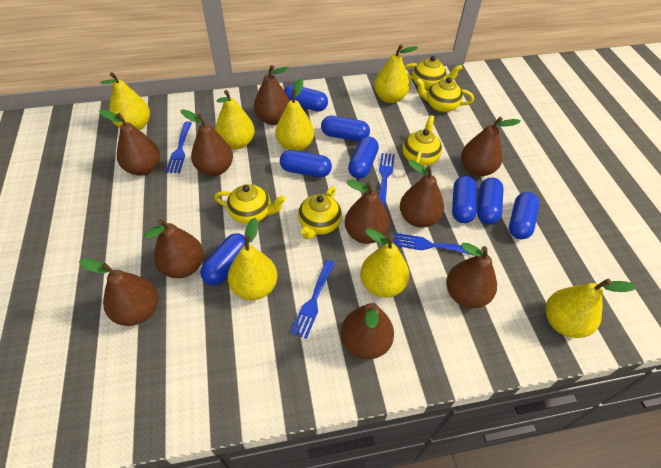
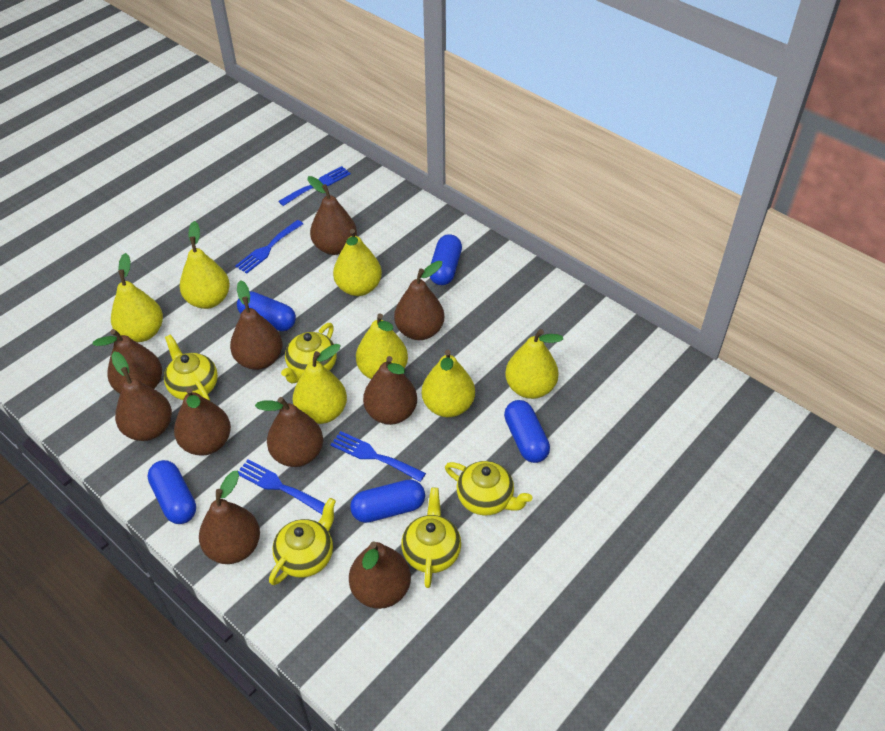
blue capsule: 8 -> 5

